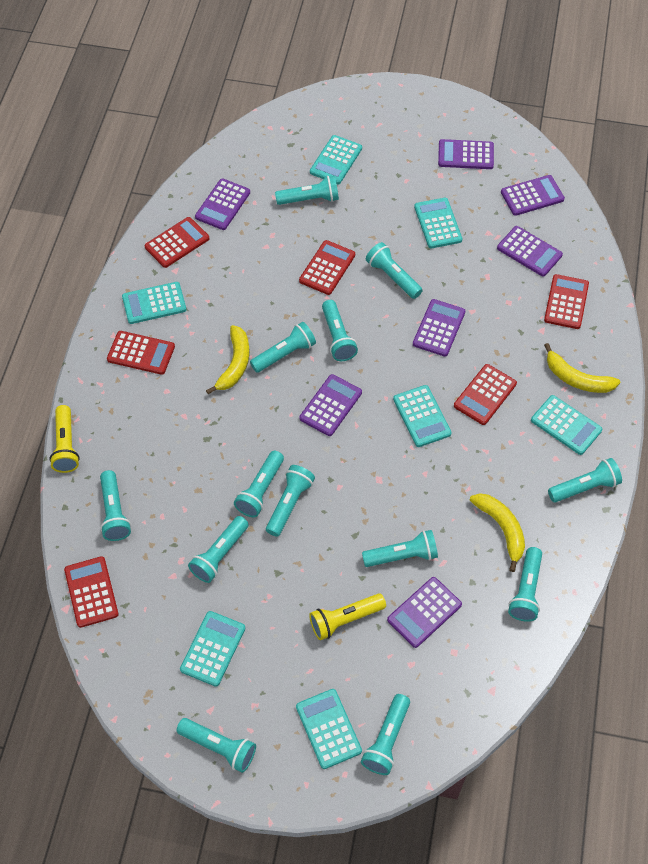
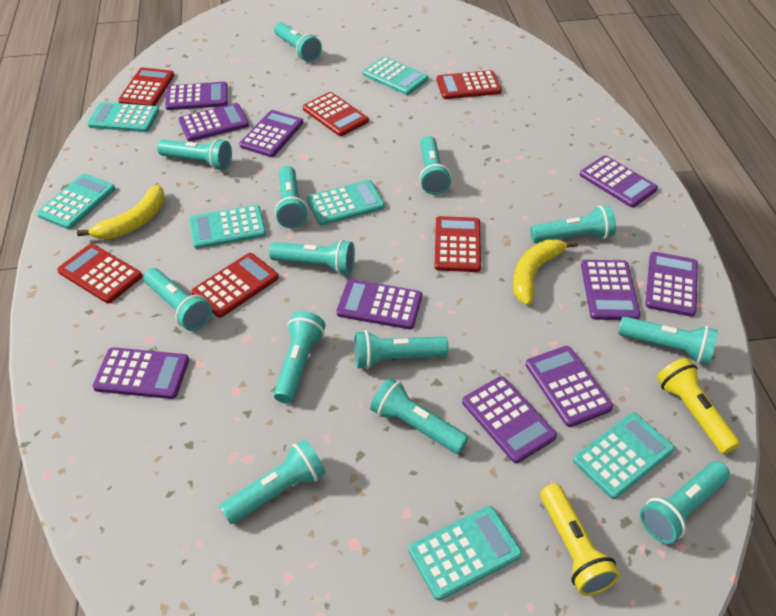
purple calculator: 7 -> 10
yellow banana: 3 -> 2

